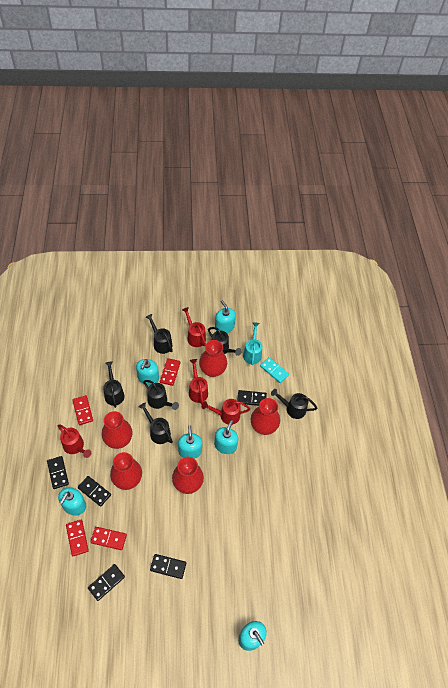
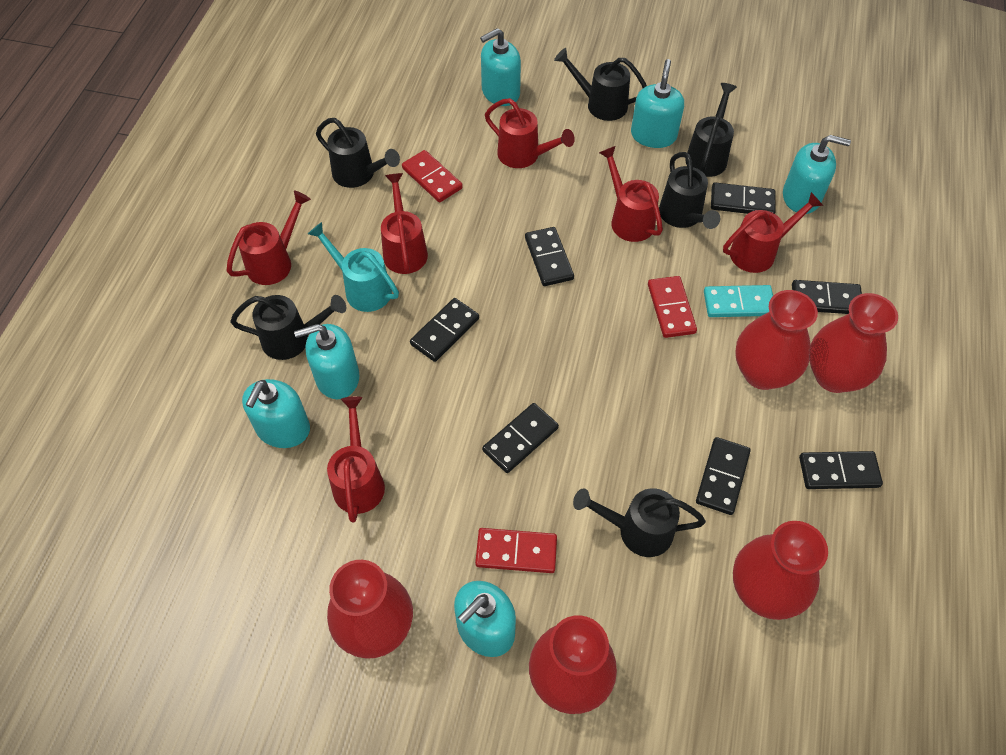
black domino: 5 -> 7
red domino: 4 -> 3
red watering can: 4 -> 6

